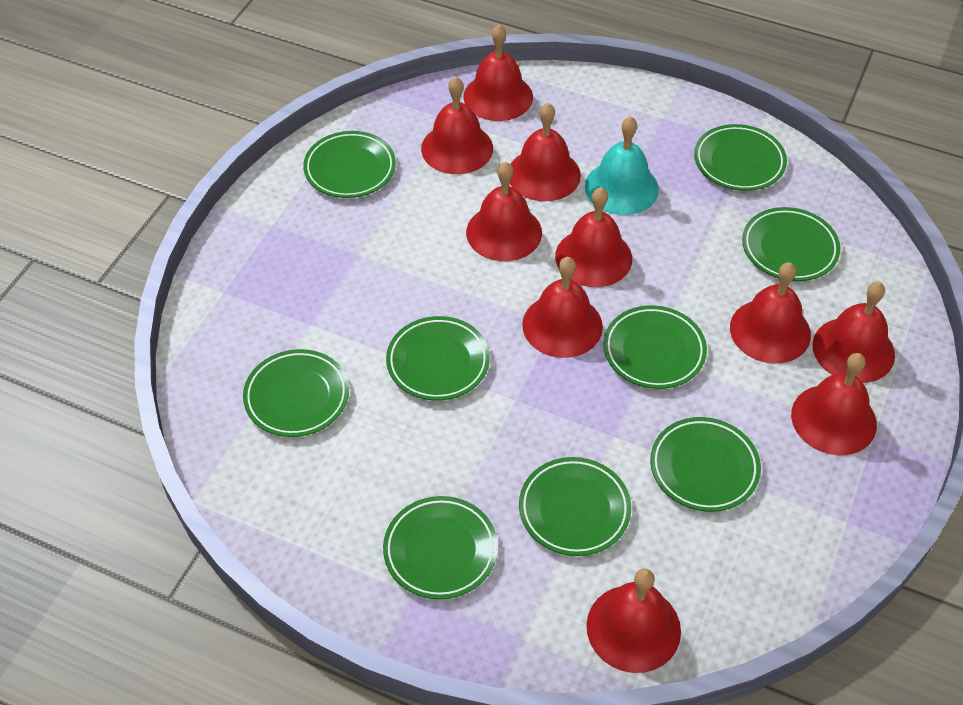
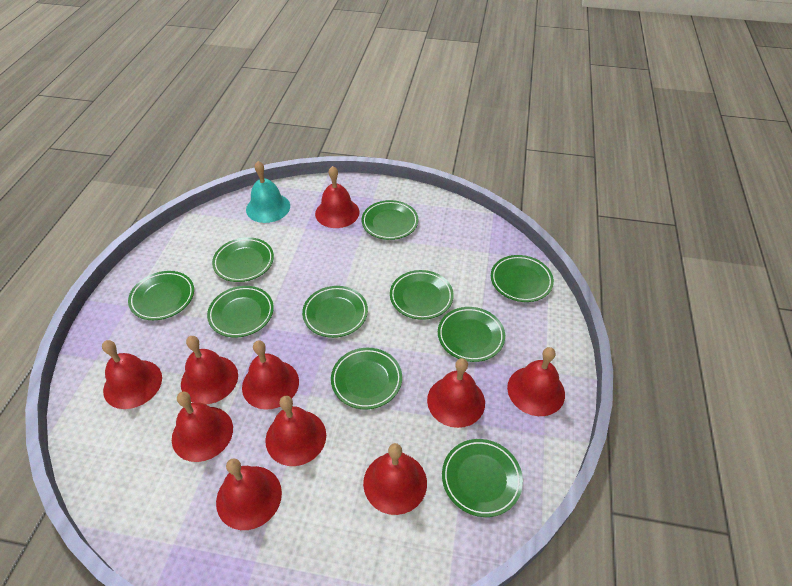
green plate: 9 -> 10

